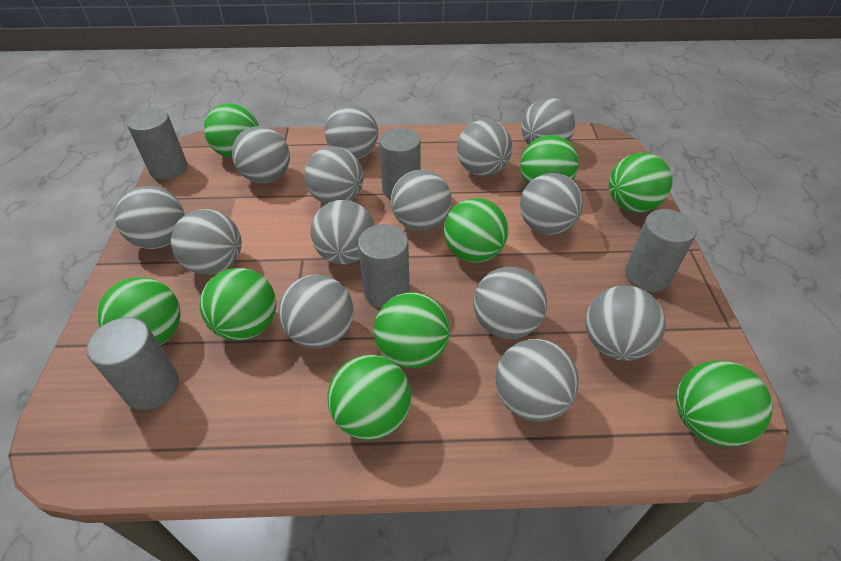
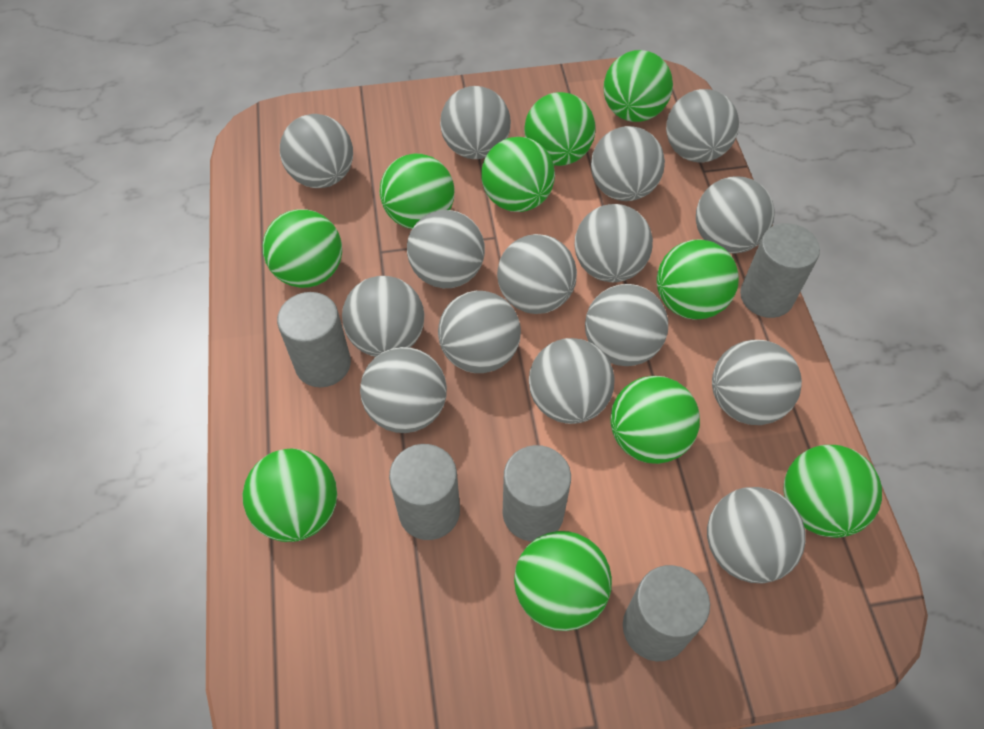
green ball: 9 -> 10
grey ball: 14 -> 15

